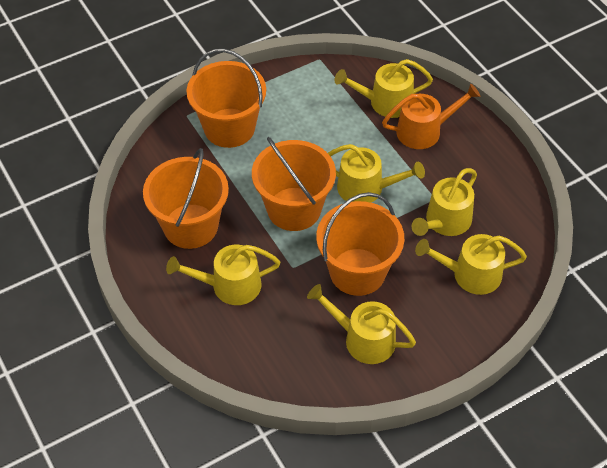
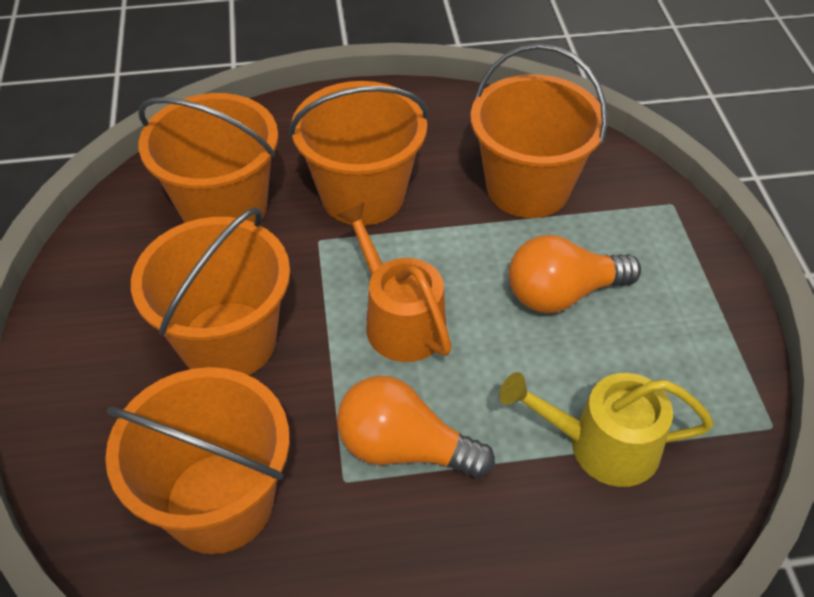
orange bucket: 4 -> 5
orange light bulb: 0 -> 2
yellow watering can: 6 -> 1

